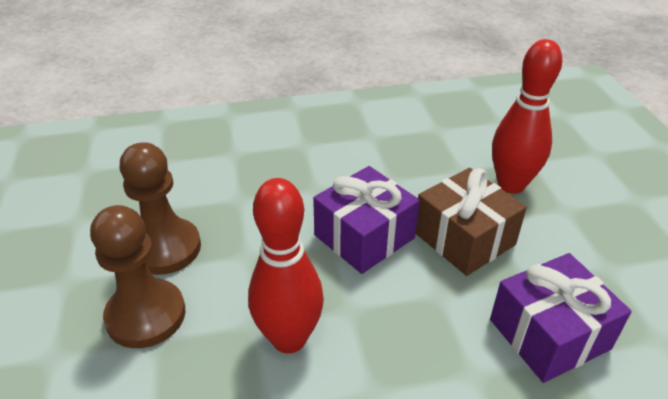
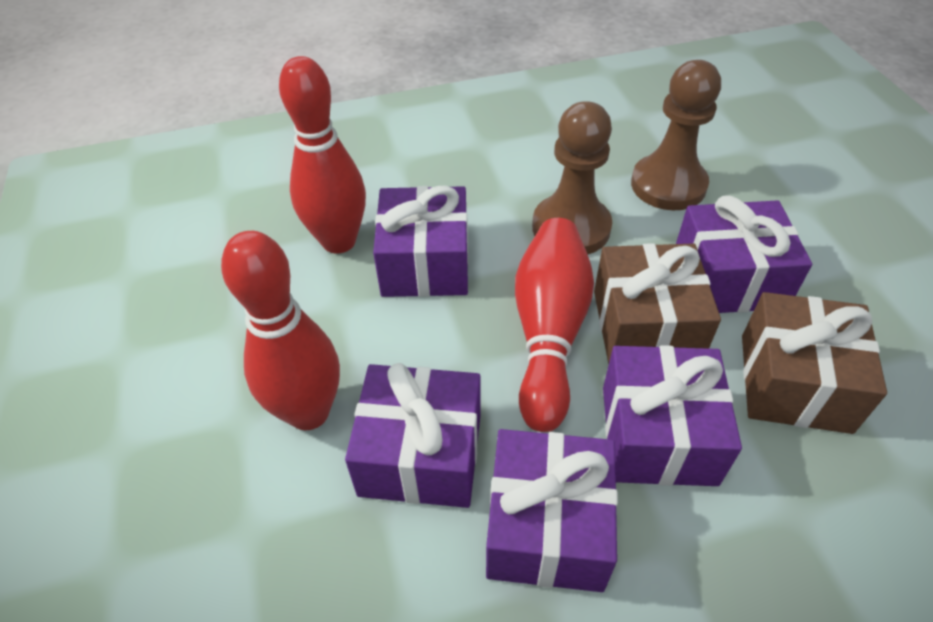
brown gift: 1 -> 2
purple gift: 2 -> 5
red bowling pin: 2 -> 3

